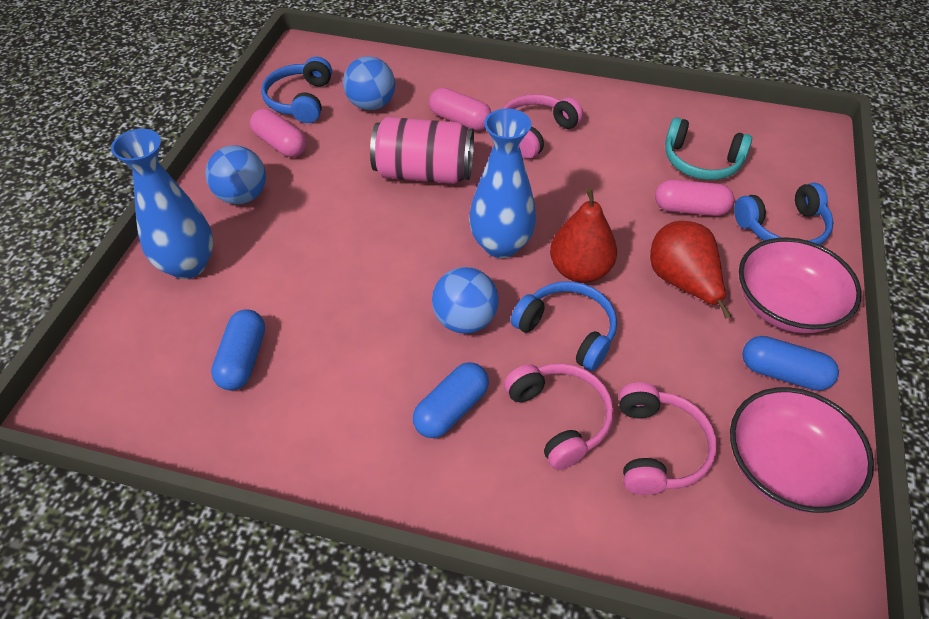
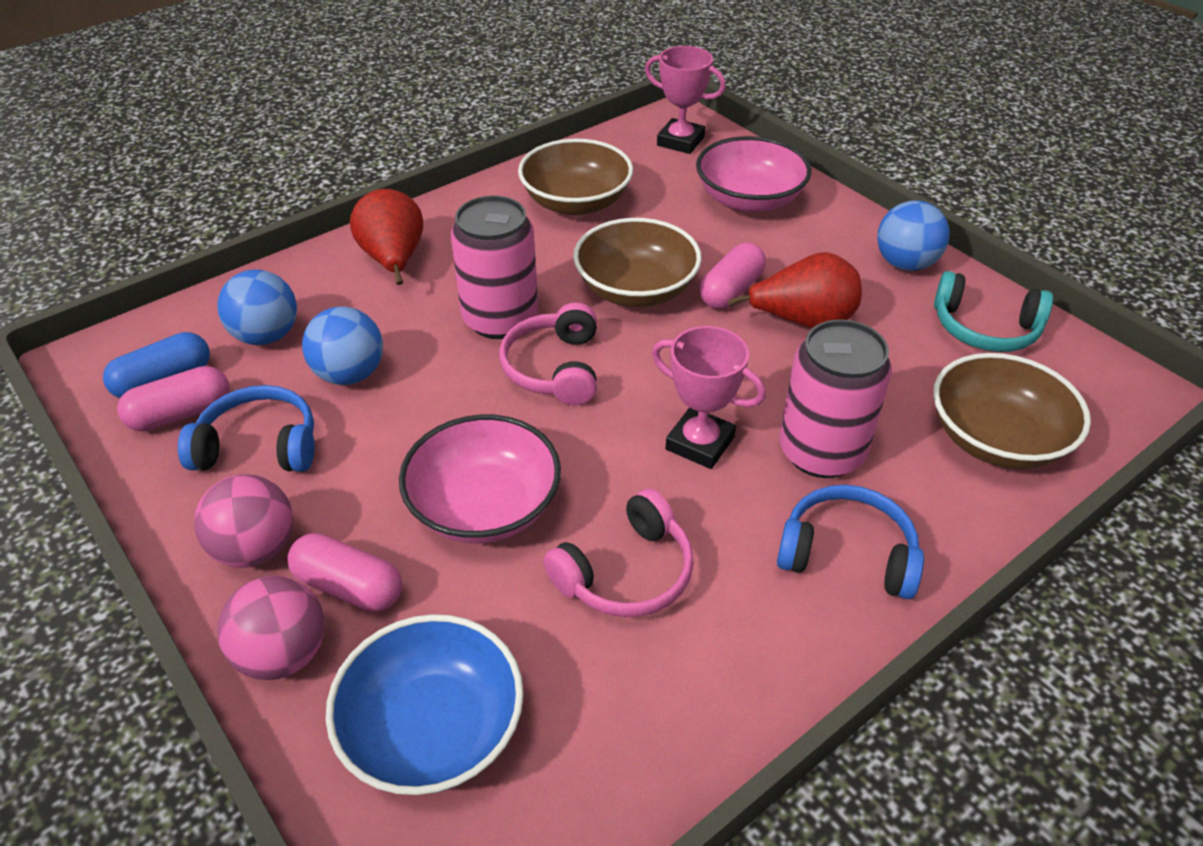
blue bowl: 0 -> 1
blue capsule: 3 -> 1
blue headphones: 3 -> 2
blue vase: 2 -> 0
brown bowl: 0 -> 3
pink ball: 0 -> 2
pink can: 1 -> 2
pink headphones: 3 -> 2
pink trophy: 0 -> 2

